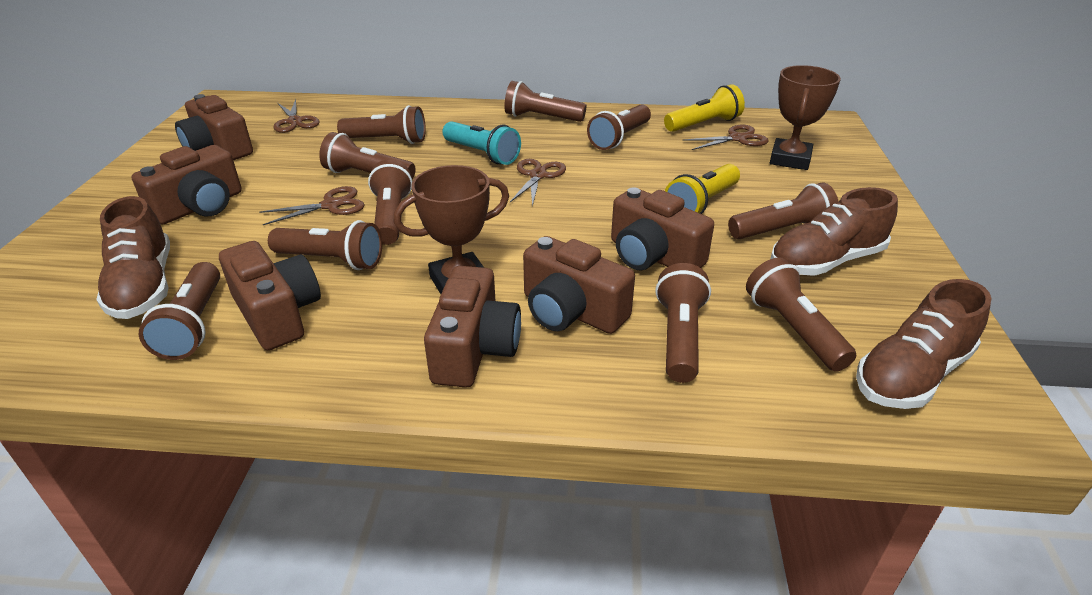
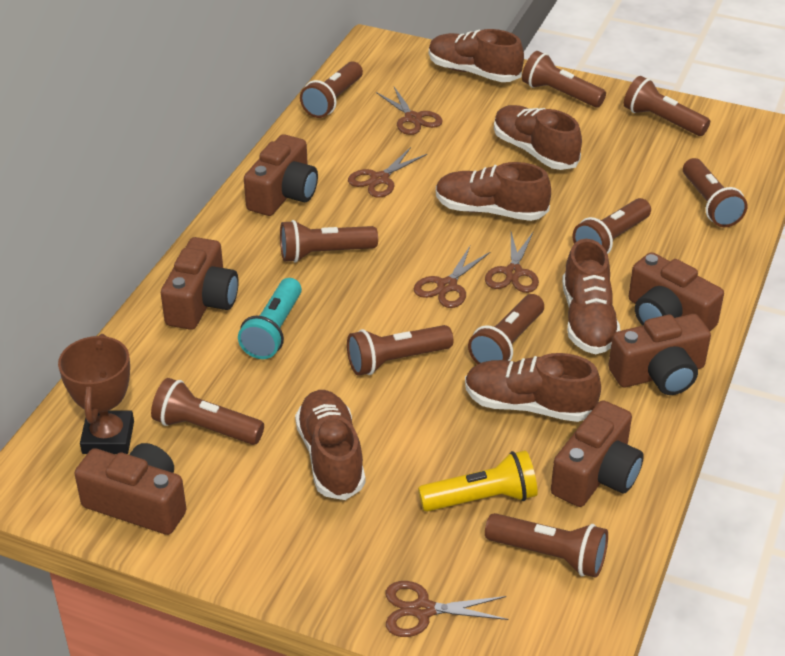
brown scissors: 4 -> 5
brown shoe: 3 -> 6
brown trophy: 2 -> 1
yellow flashlight: 2 -> 1

